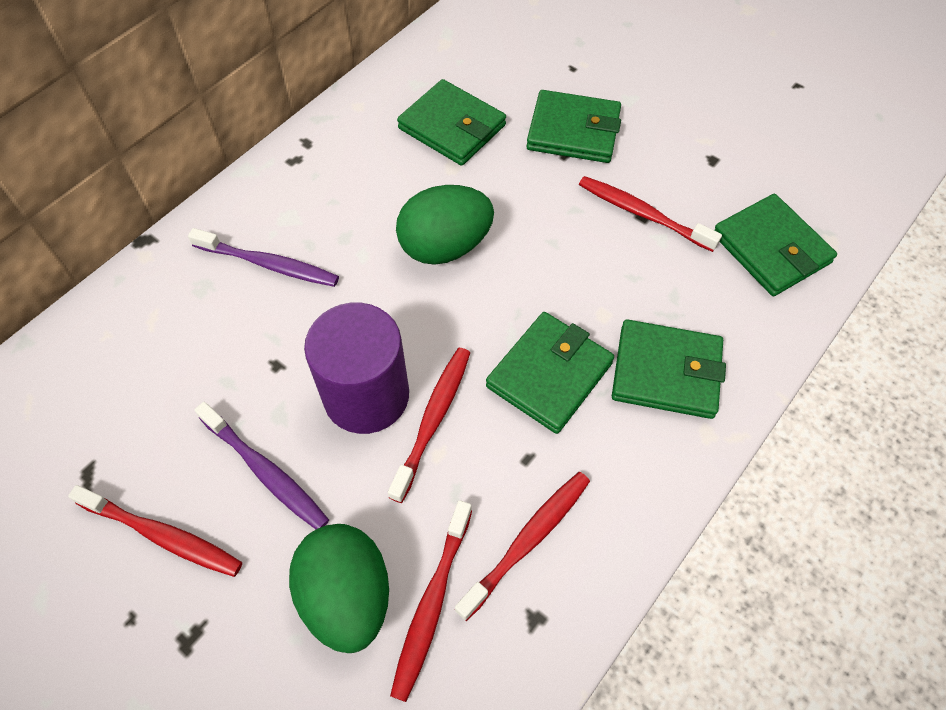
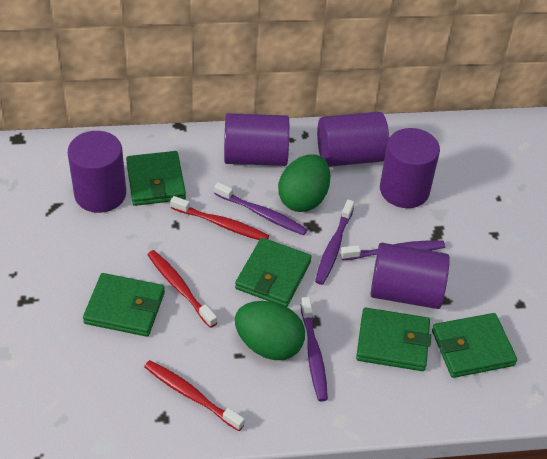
purple cylinder: 1 -> 5
purple toothbrush: 2 -> 4
red toothbrush: 5 -> 3

